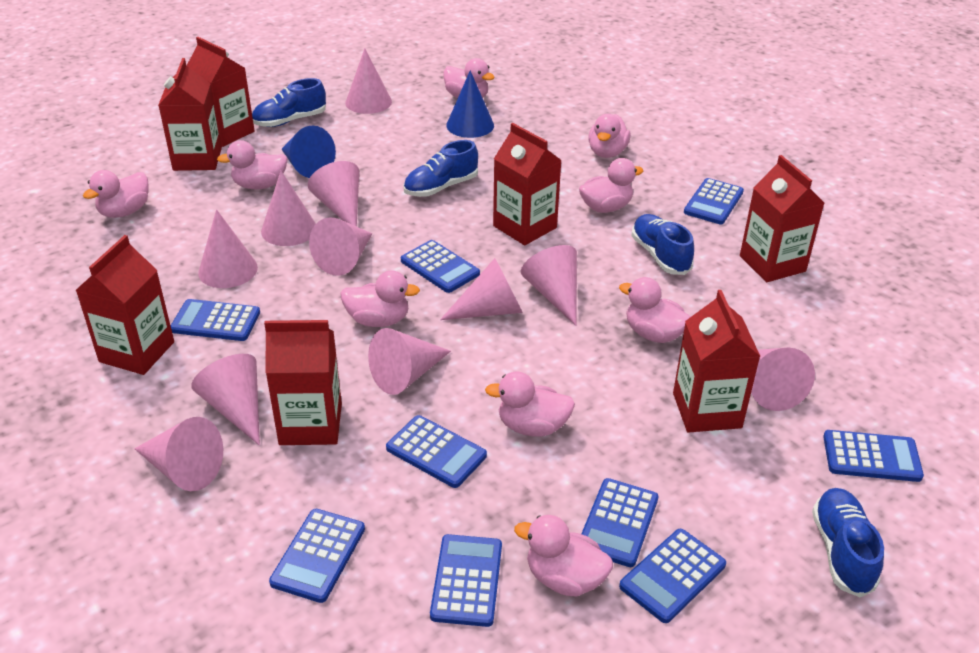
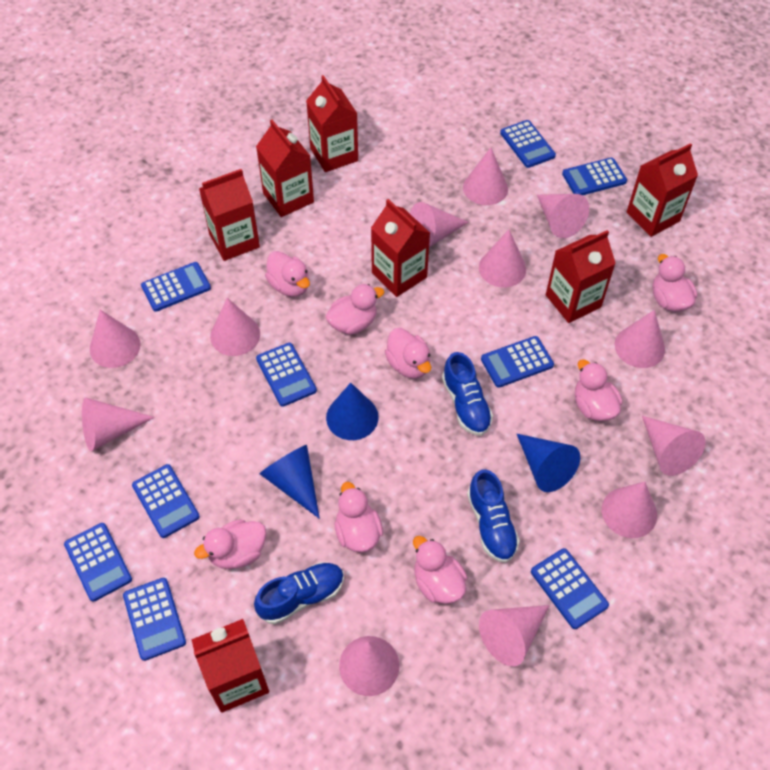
blue cone: 2 -> 3
blue shoe: 4 -> 3
pink cone: 11 -> 12
pink duck: 9 -> 8

